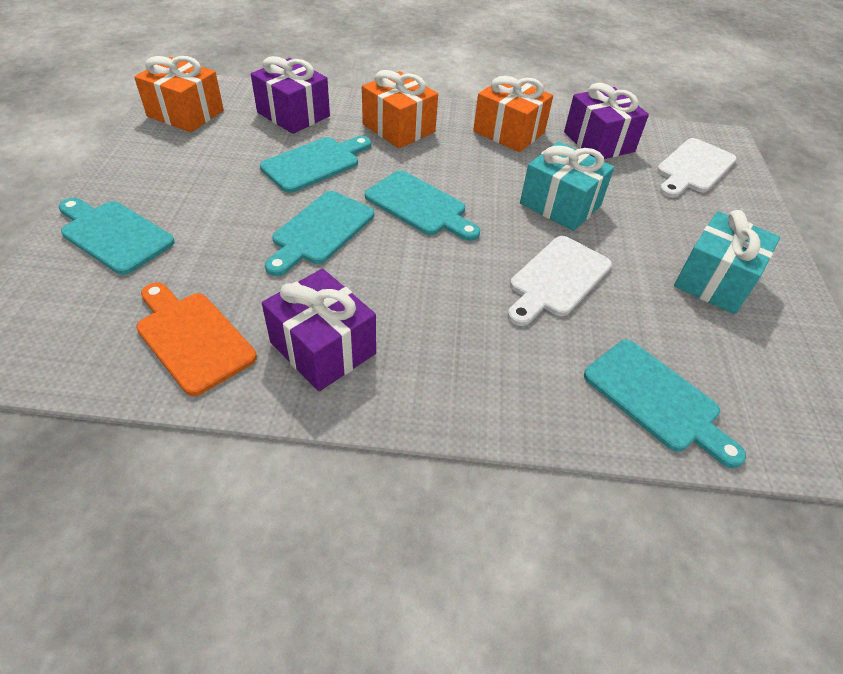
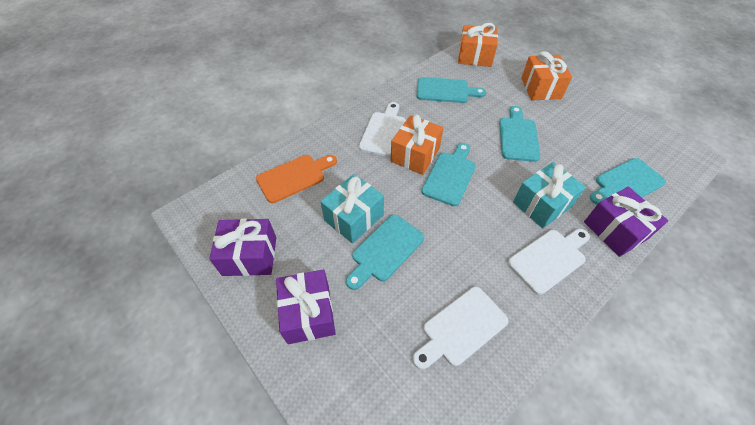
white cutting board: 2 -> 3

